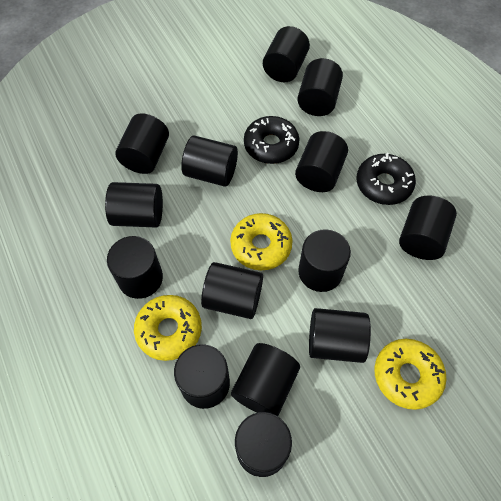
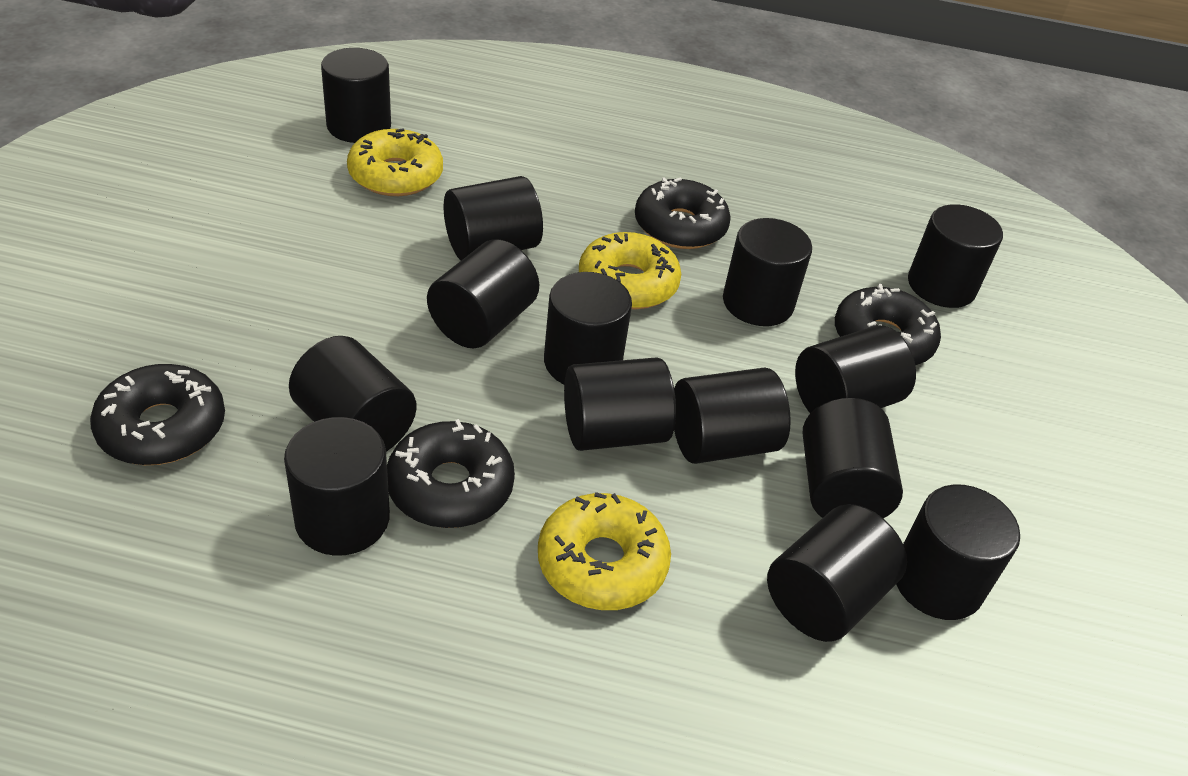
black donut: 2 -> 4

